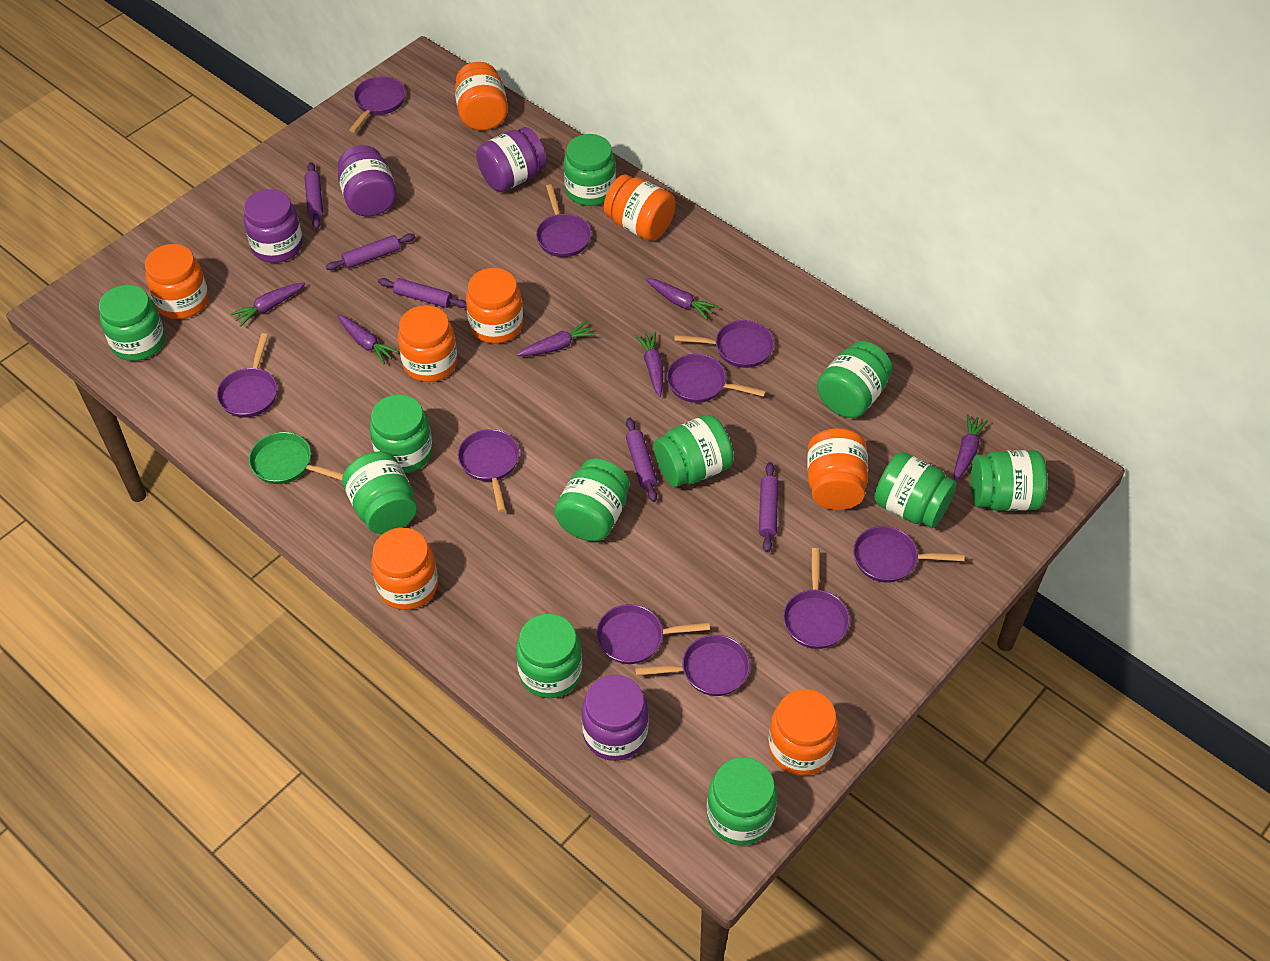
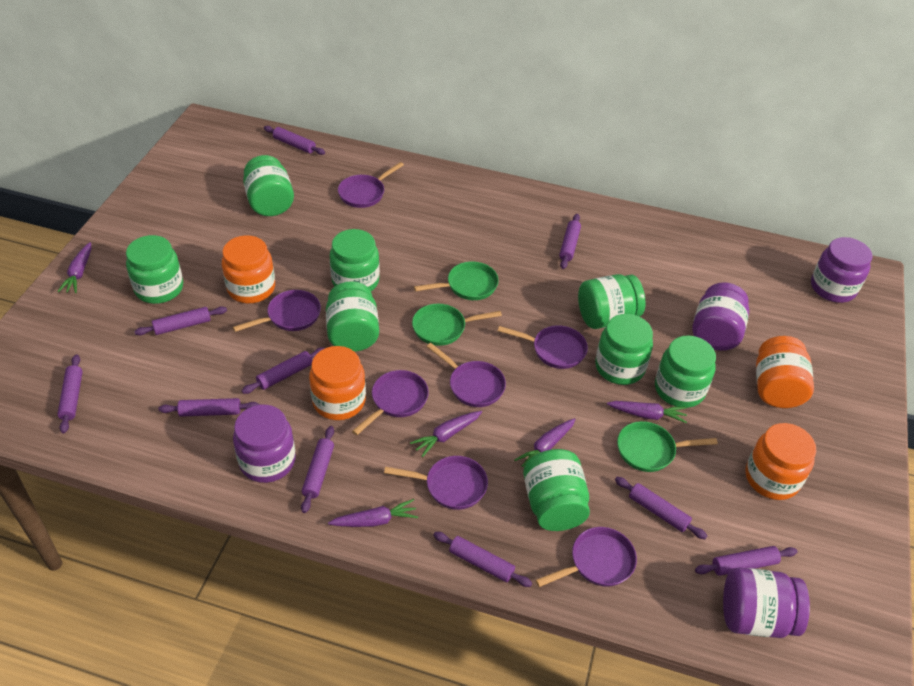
green jar: 11 -> 8
green pan: 1 -> 3
orange jar: 8 -> 4
purple carrot: 6 -> 5
purple pan: 10 -> 7
purple rolling pin: 5 -> 10

